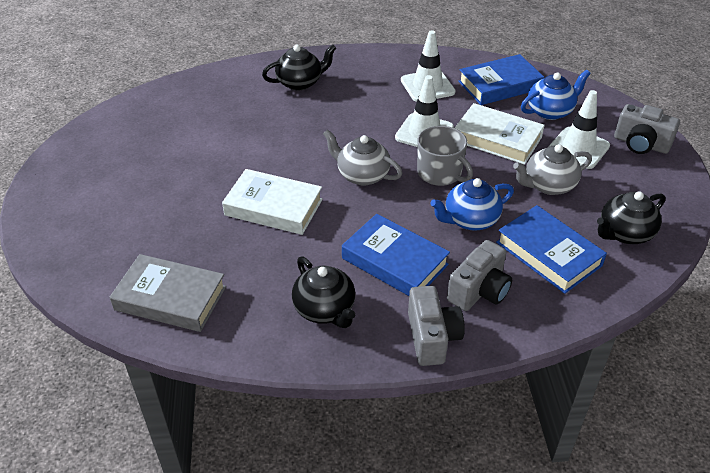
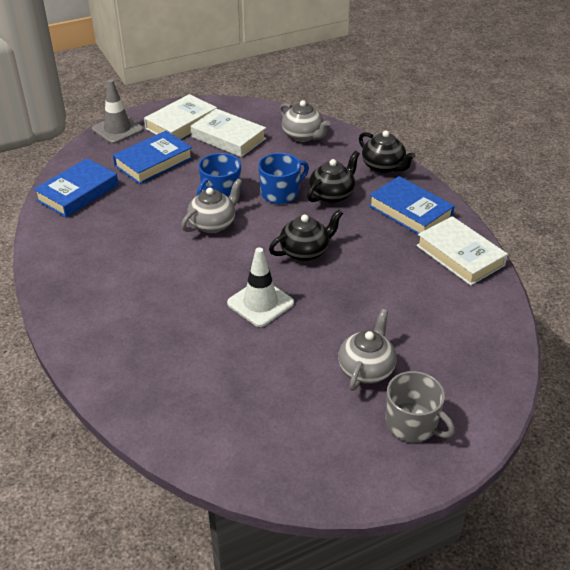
blue mug: 0 -> 2
blue teapot: 2 -> 0
grey book: 1 -> 0
grey camera: 3 -> 0
grey teapot: 2 -> 3
grey traffic cone: 0 -> 1
white book: 2 -> 3
white traffic cone: 3 -> 1

